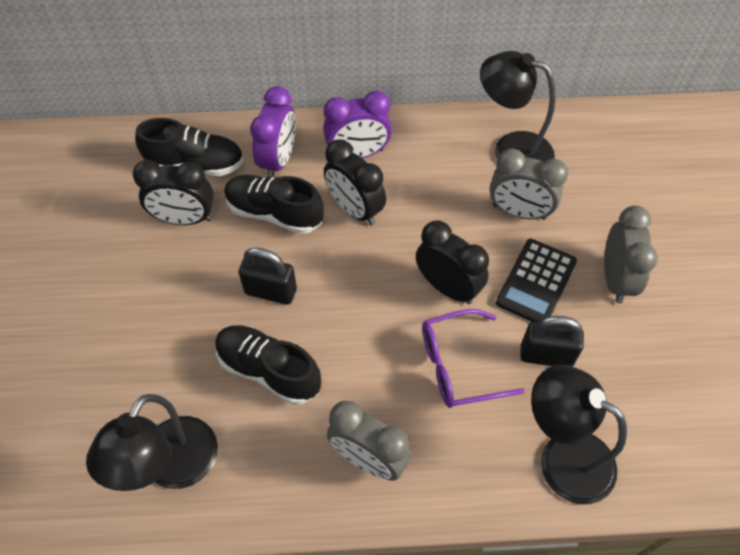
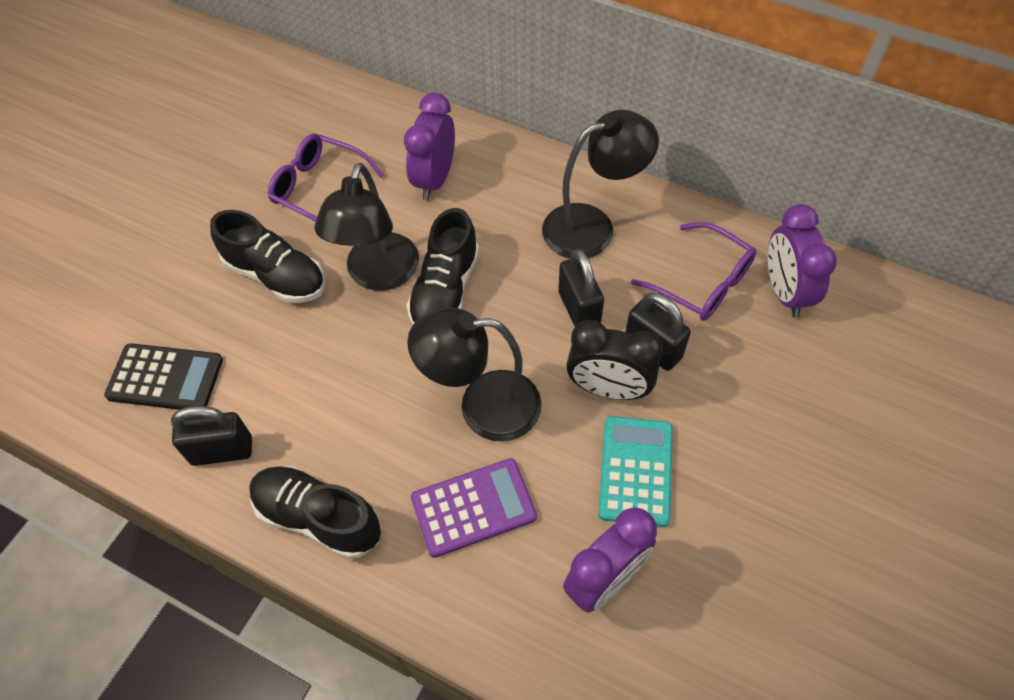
black clock: 3 -> 1
black padlock: 2 -> 3
grey clock: 3 -> 0
purple calculator: 0 -> 1
purple clock: 2 -> 3
purple glasses: 1 -> 2
turquoise calculator: 0 -> 1

